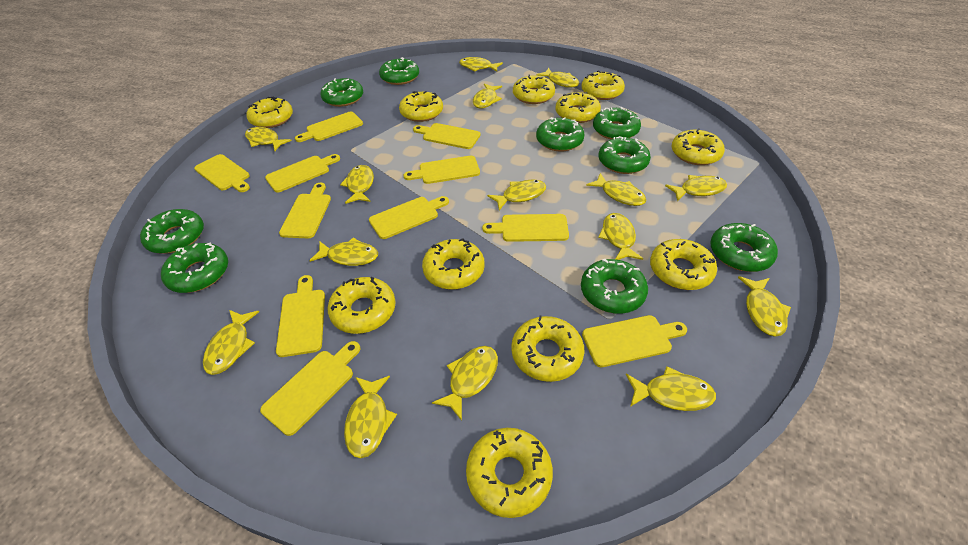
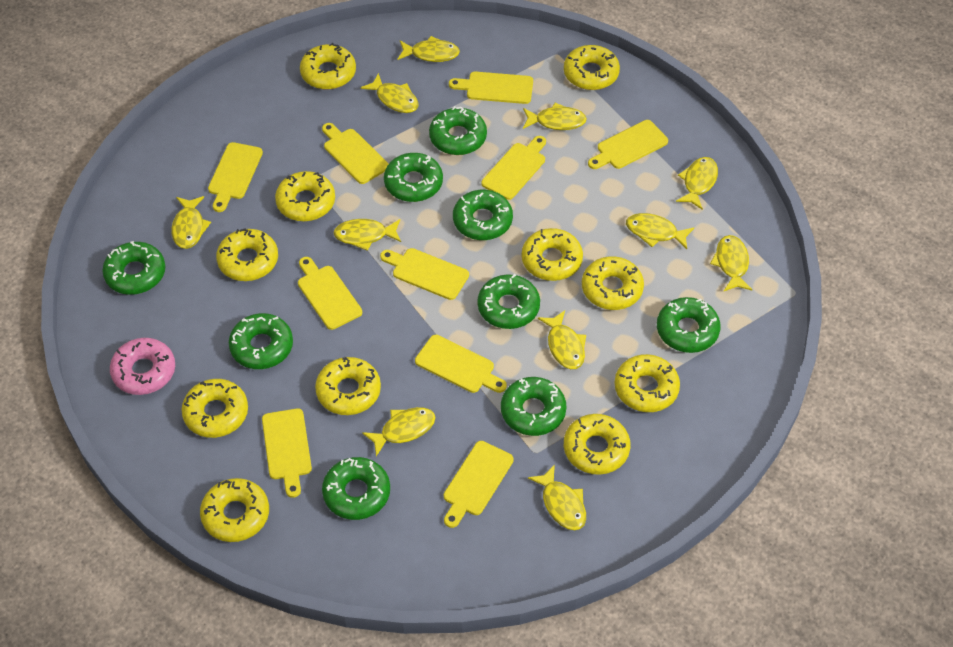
pink donut: 0 -> 1
yellow cutting board: 11 -> 10
yellow fish: 15 -> 11

